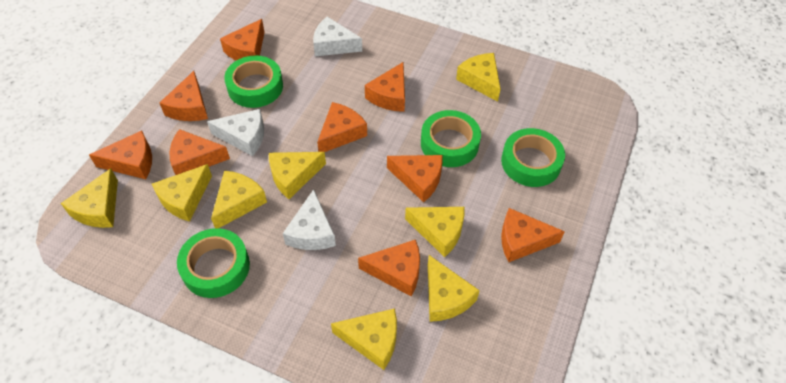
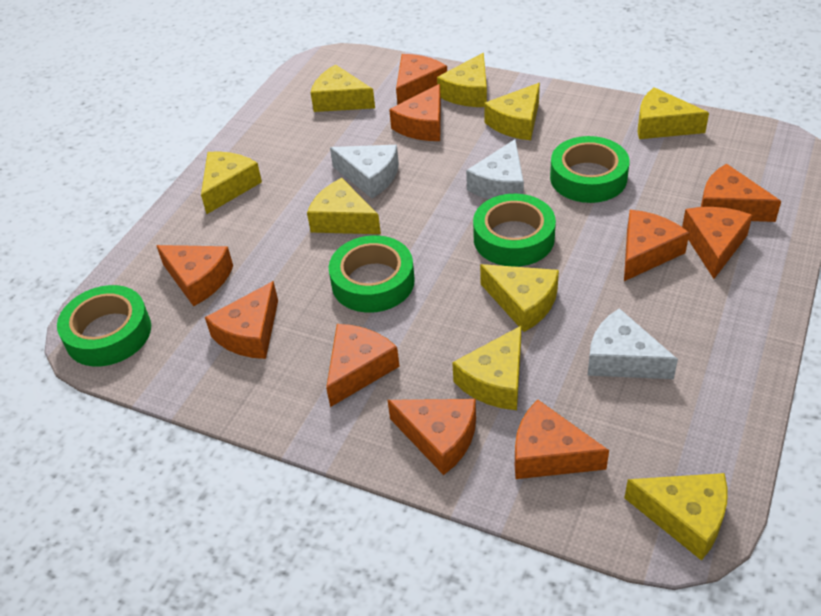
orange cheese: 9 -> 10
yellow cheese: 8 -> 9

